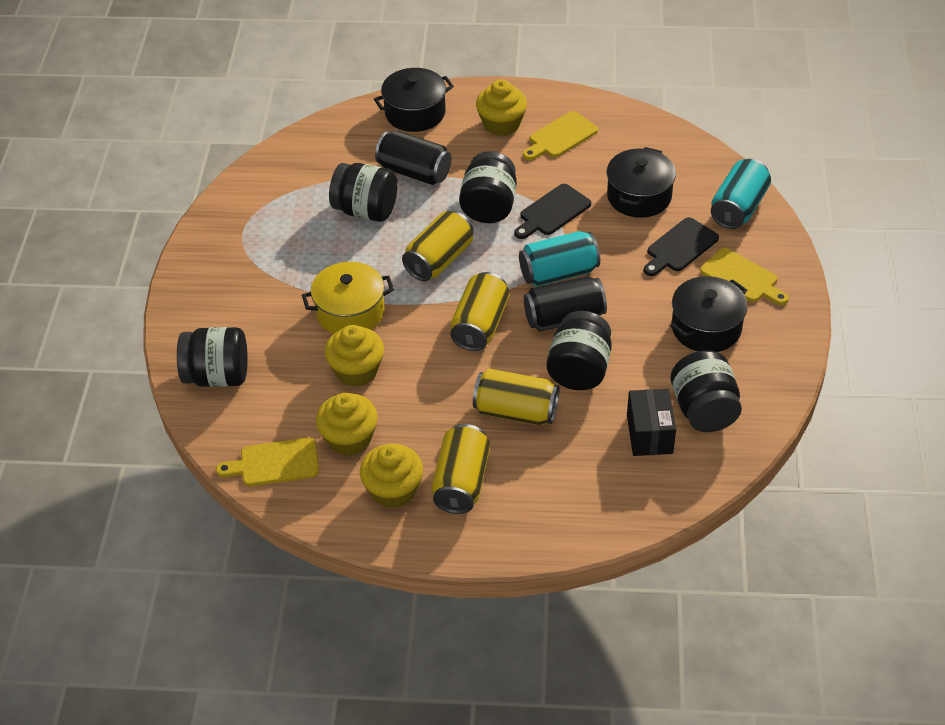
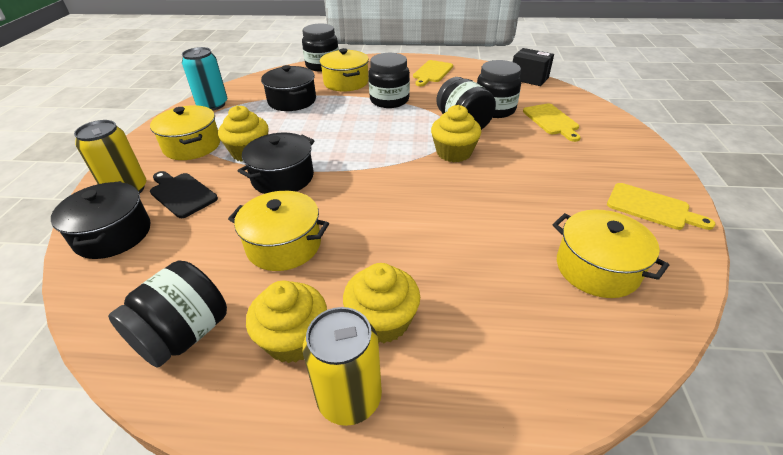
black can: 2 -> 0
black cutting board: 2 -> 1
turquoise can: 2 -> 1
yellow can: 4 -> 2
yellow pot: 1 -> 4

